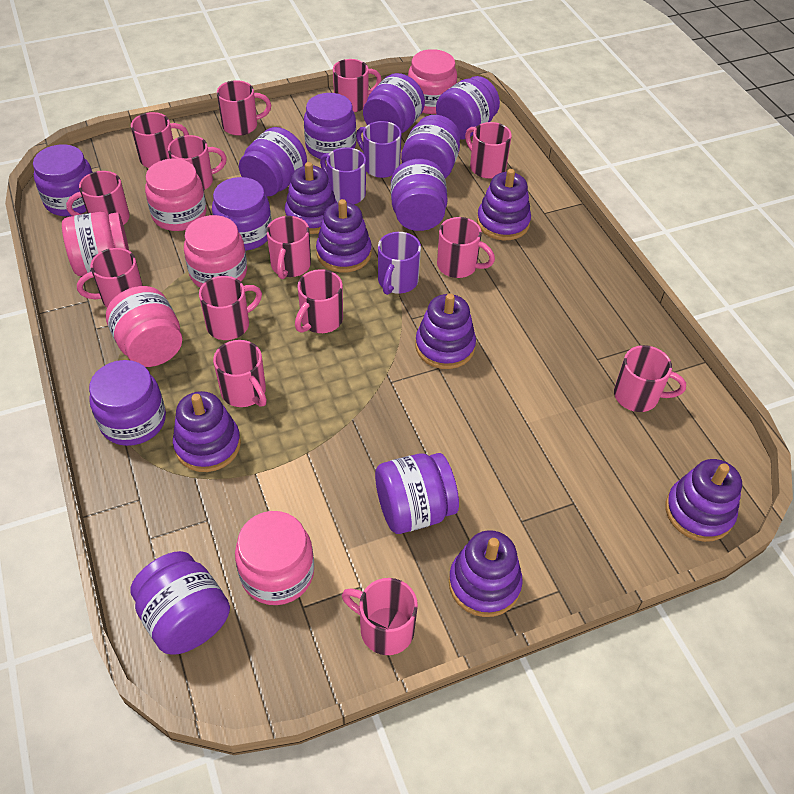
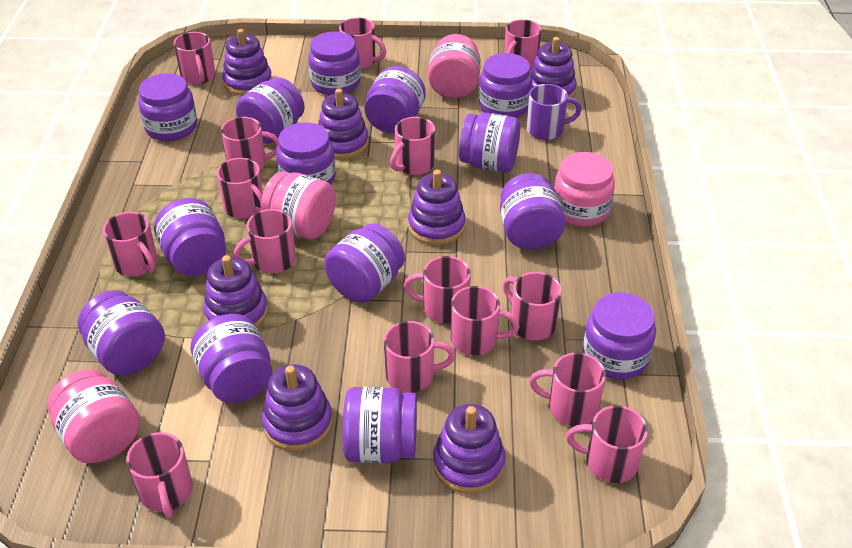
pink jar: 6 -> 4
pink mug: 14 -> 15
purple jar: 11 -> 14
purple mug: 3 -> 1

